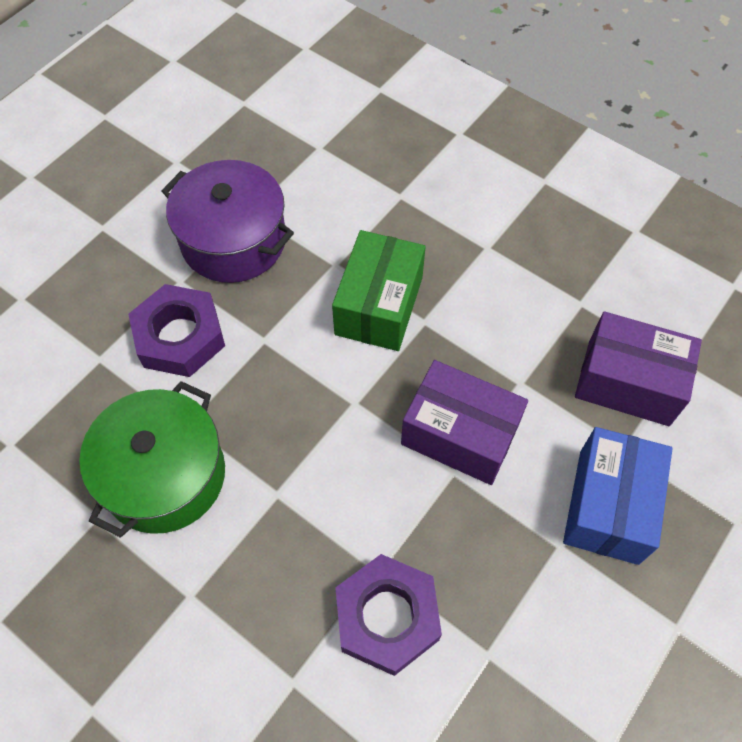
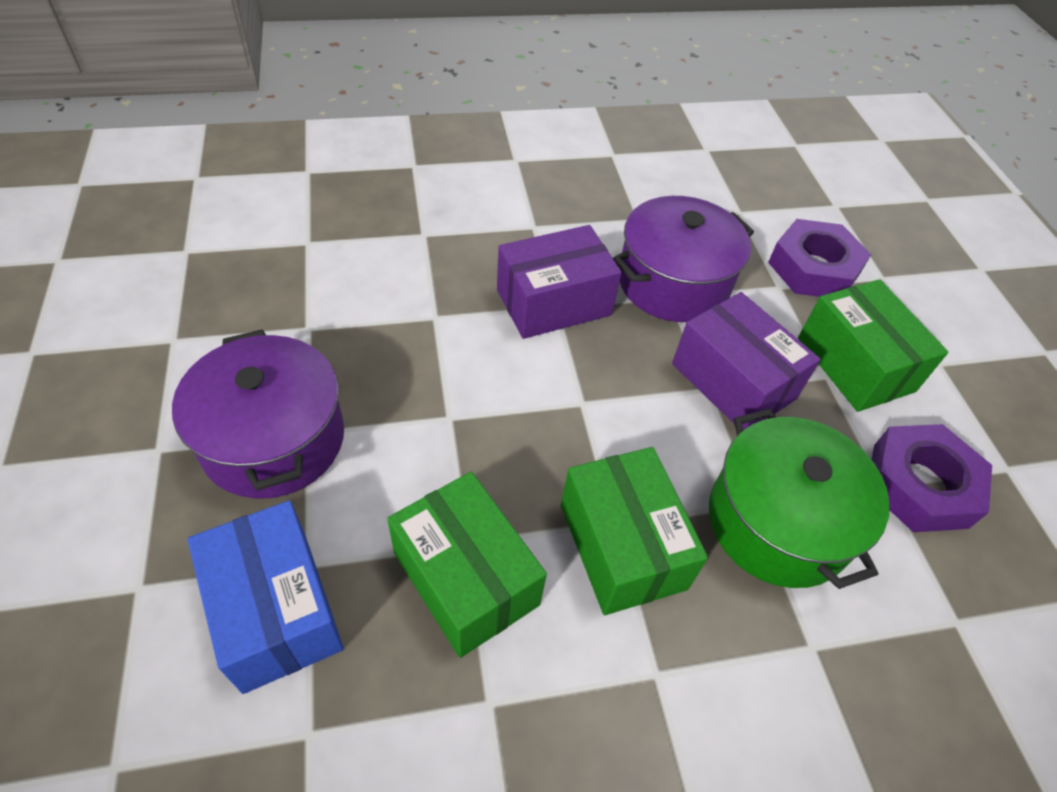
green box: 1 -> 3
purple pot: 1 -> 2

